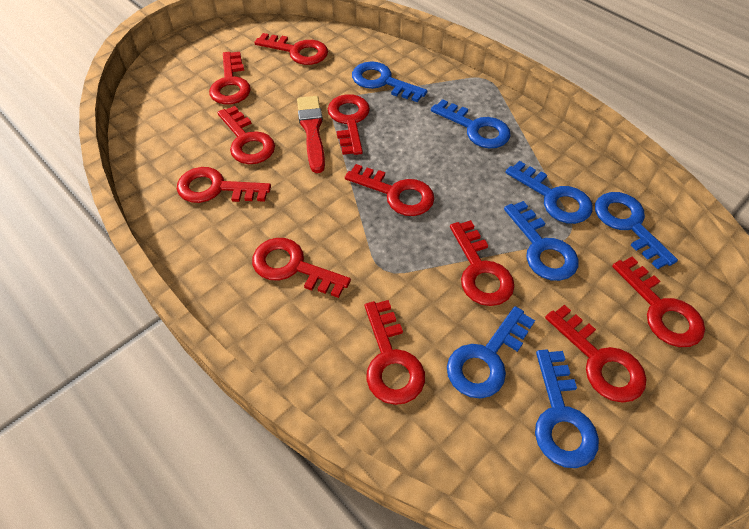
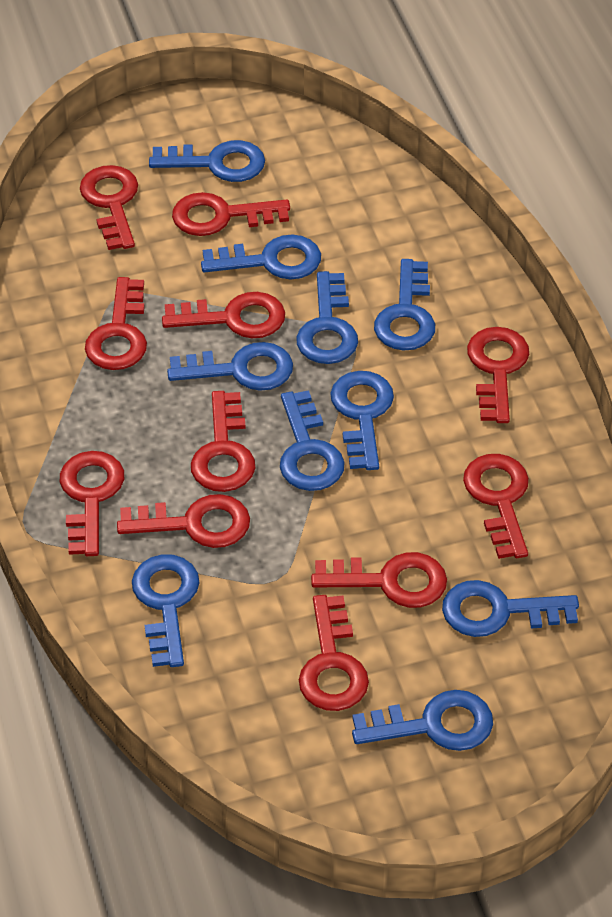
blue key: 7 -> 10
red brush: 1 -> 0

